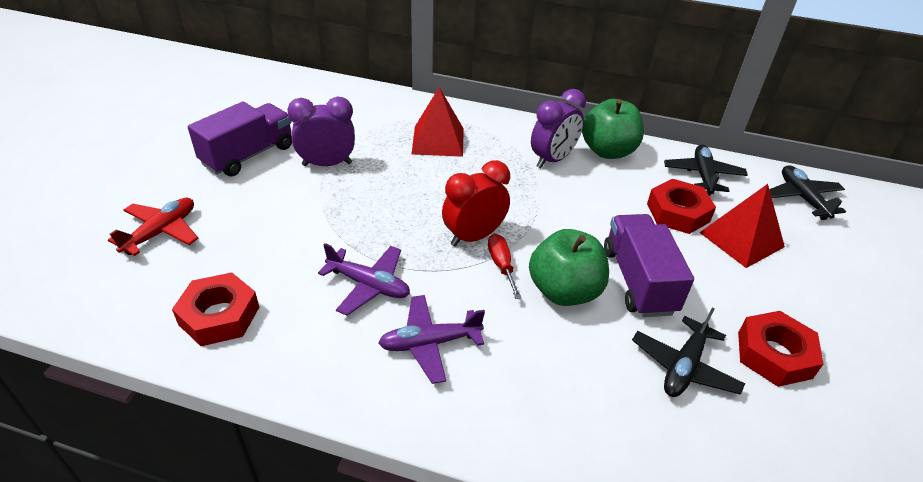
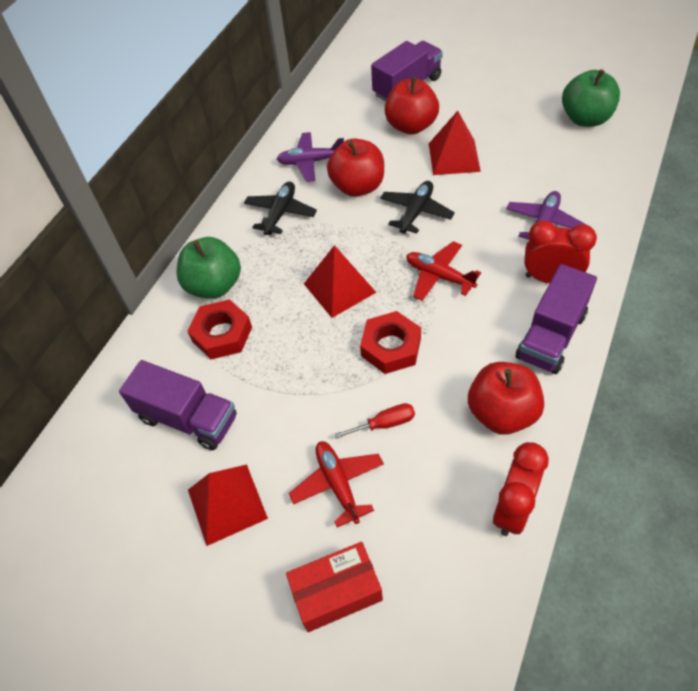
black plane: 3 -> 2
purple clock: 2 -> 0
purple truck: 2 -> 3
red apple: 0 -> 3
red box: 0 -> 1
red clock: 1 -> 2
red nut: 3 -> 2
red plane: 1 -> 2
red pyramid: 2 -> 3

